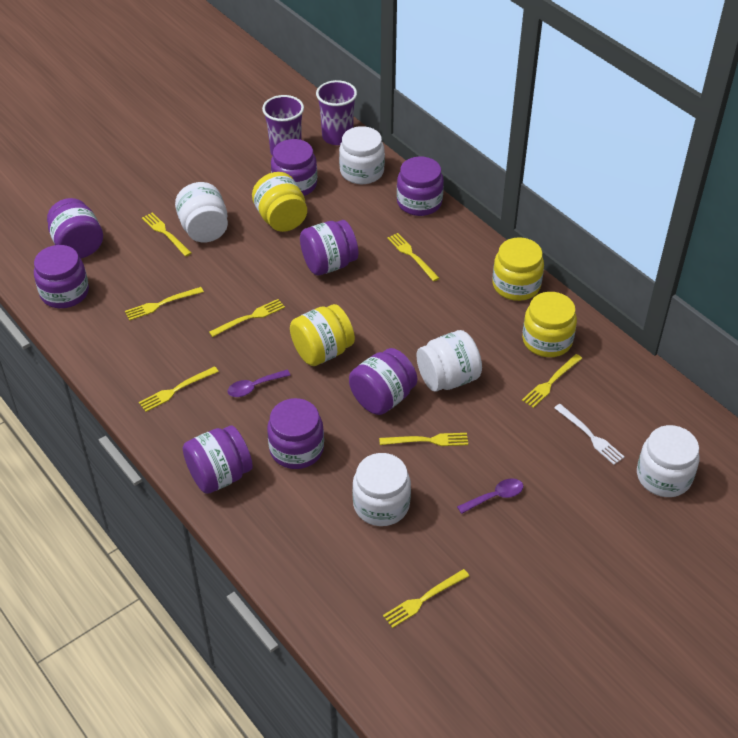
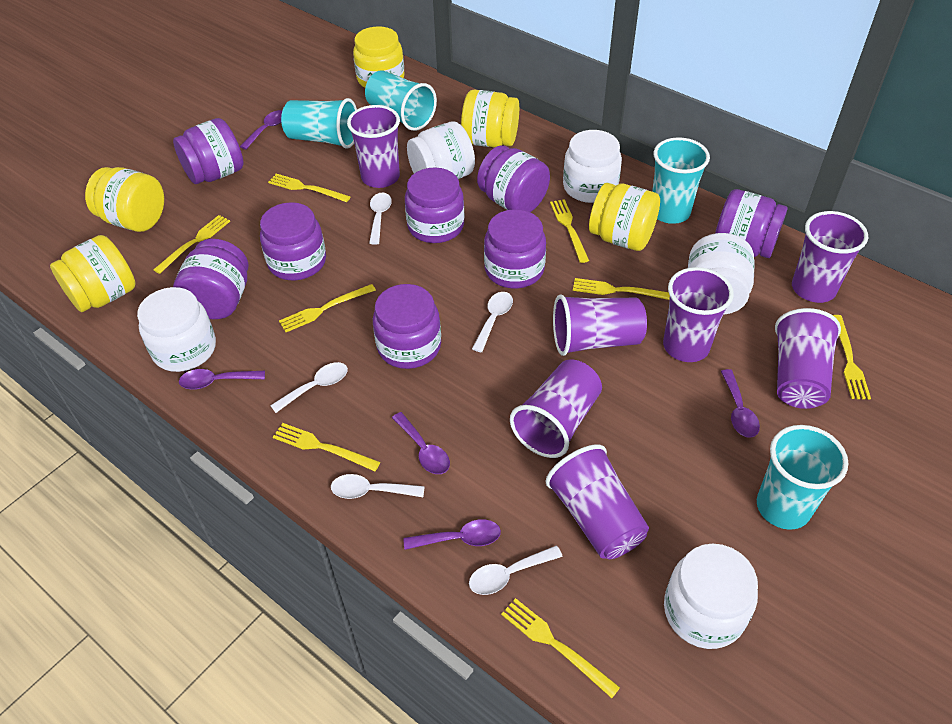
purple cup: 2 -> 7
purple spoon: 2 -> 5
turquoise cup: 0 -> 4
white fork: 1 -> 0
white spoon: 0 -> 5
yellow jar: 4 -> 5

